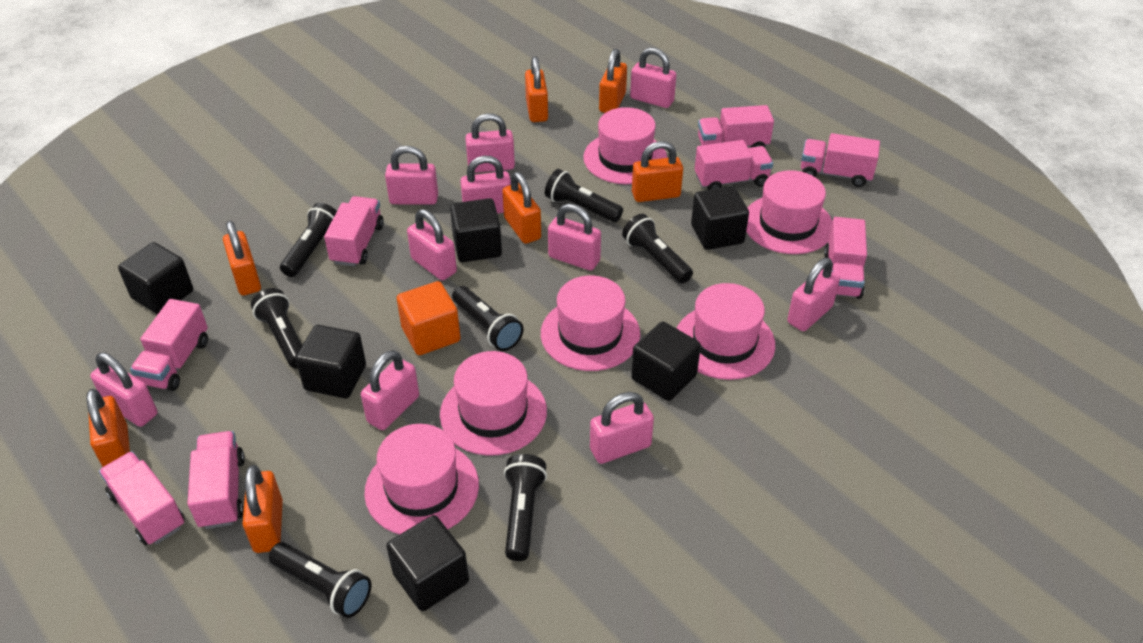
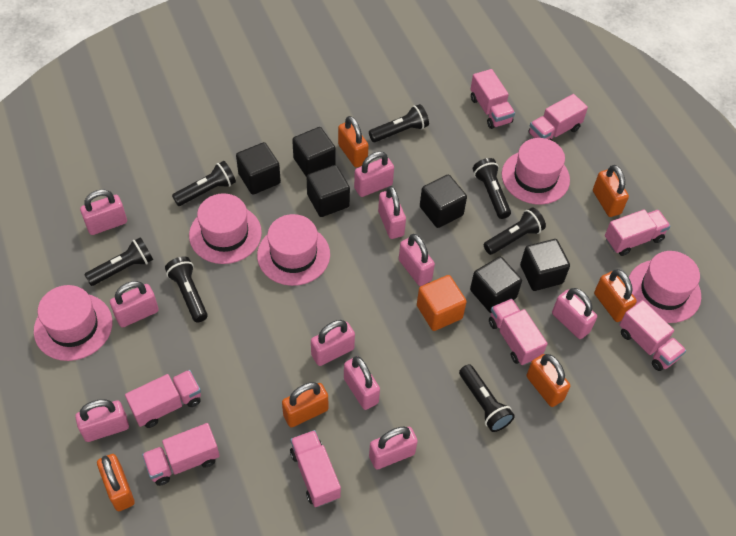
orange padlock: 7 -> 6
pink hat: 6 -> 5

